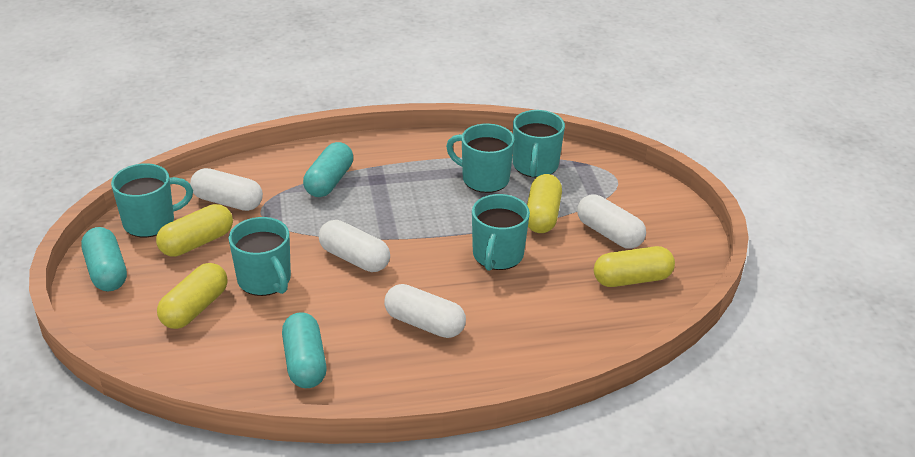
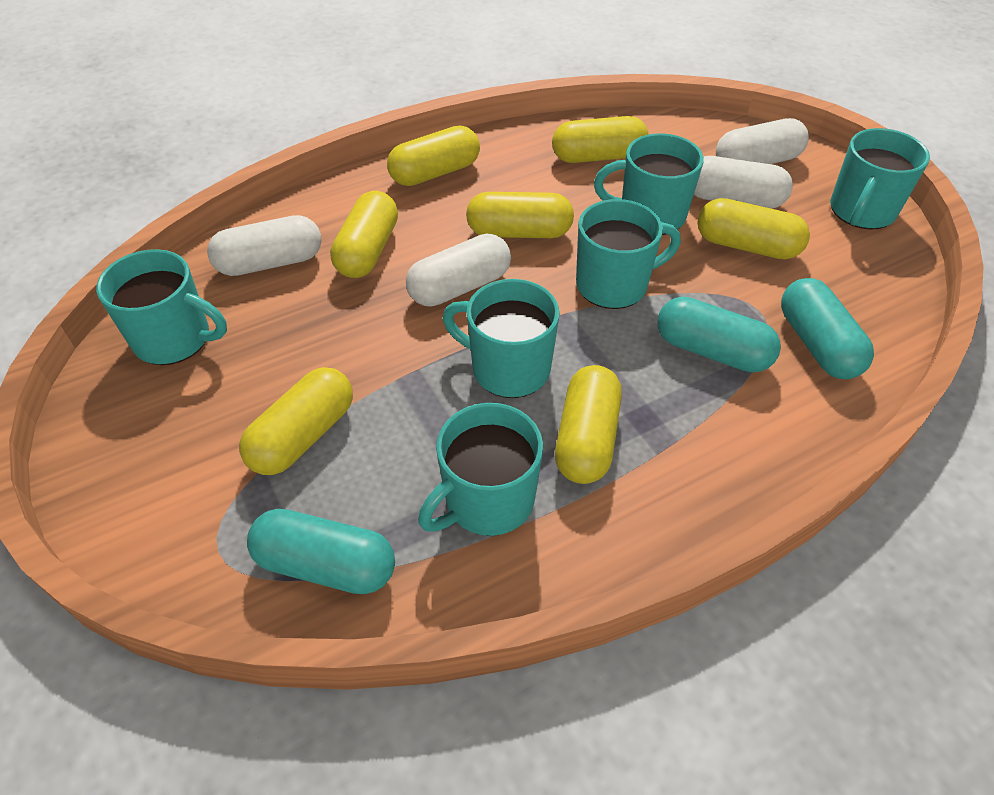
turquoise mug: 5 -> 6
yellow capsule: 4 -> 7

